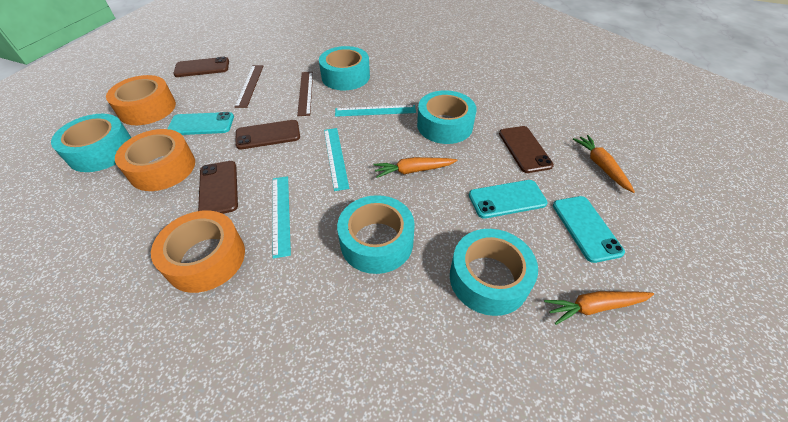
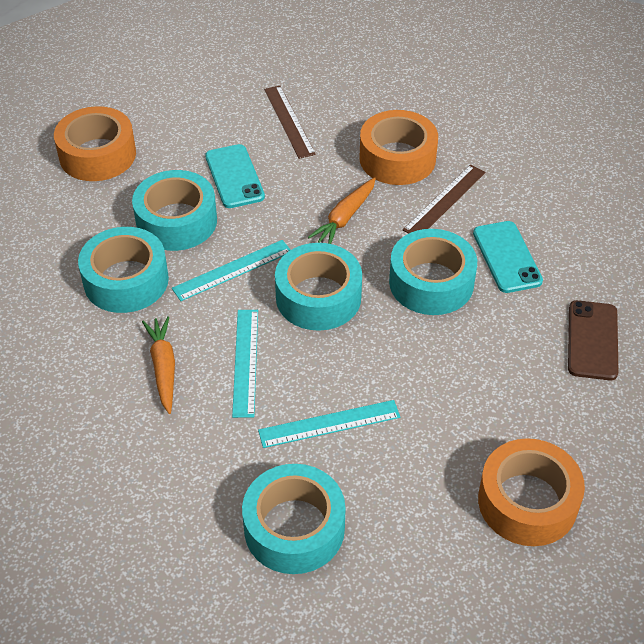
brown phone: 4 -> 1
orange carrot: 3 -> 2
turquoise phone: 3 -> 2

